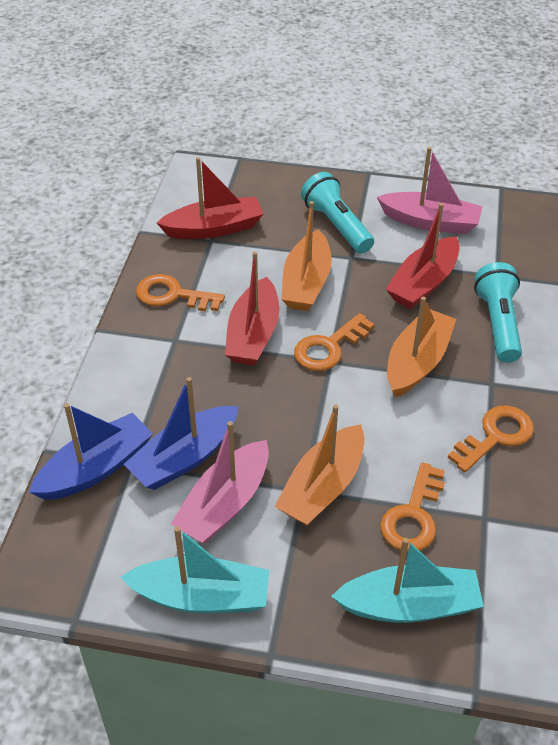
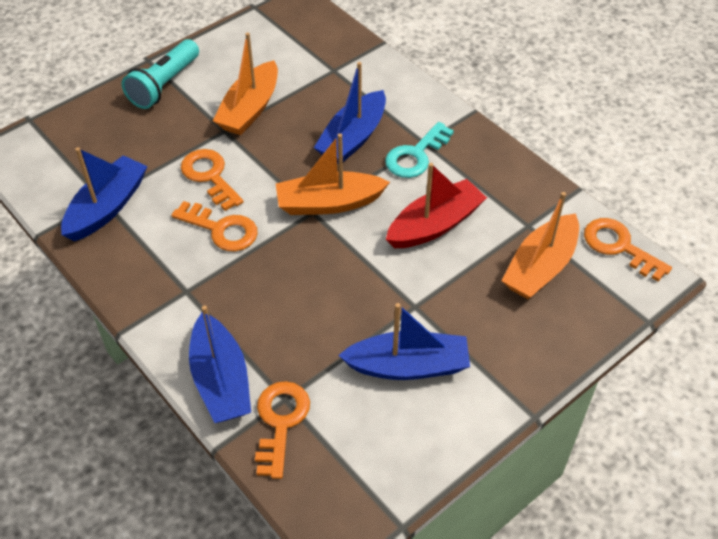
blue boat: 2 -> 4
pink boat: 2 -> 0
red boat: 3 -> 1
turquoise boat: 2 -> 0
turquoise flashlight: 2 -> 1
turquoise key: 0 -> 1

